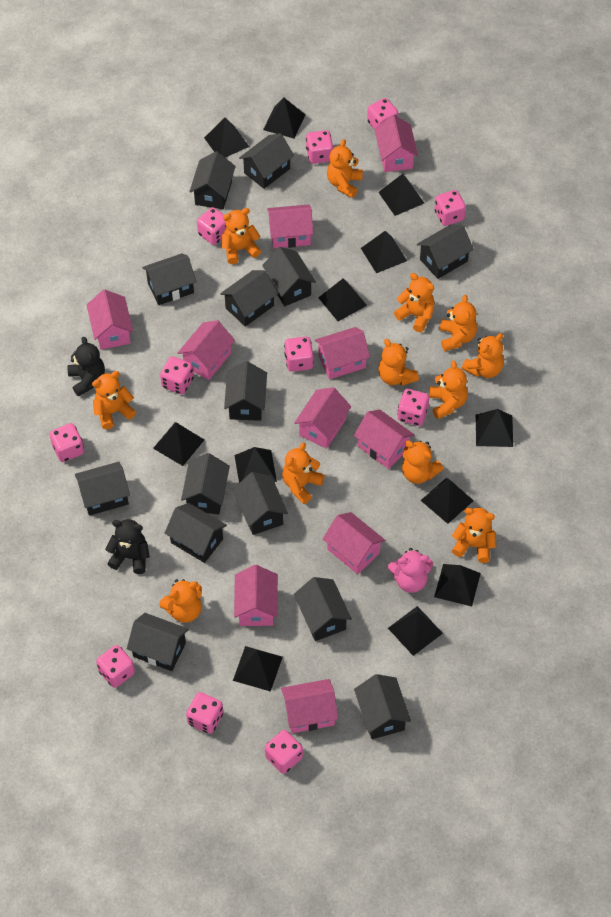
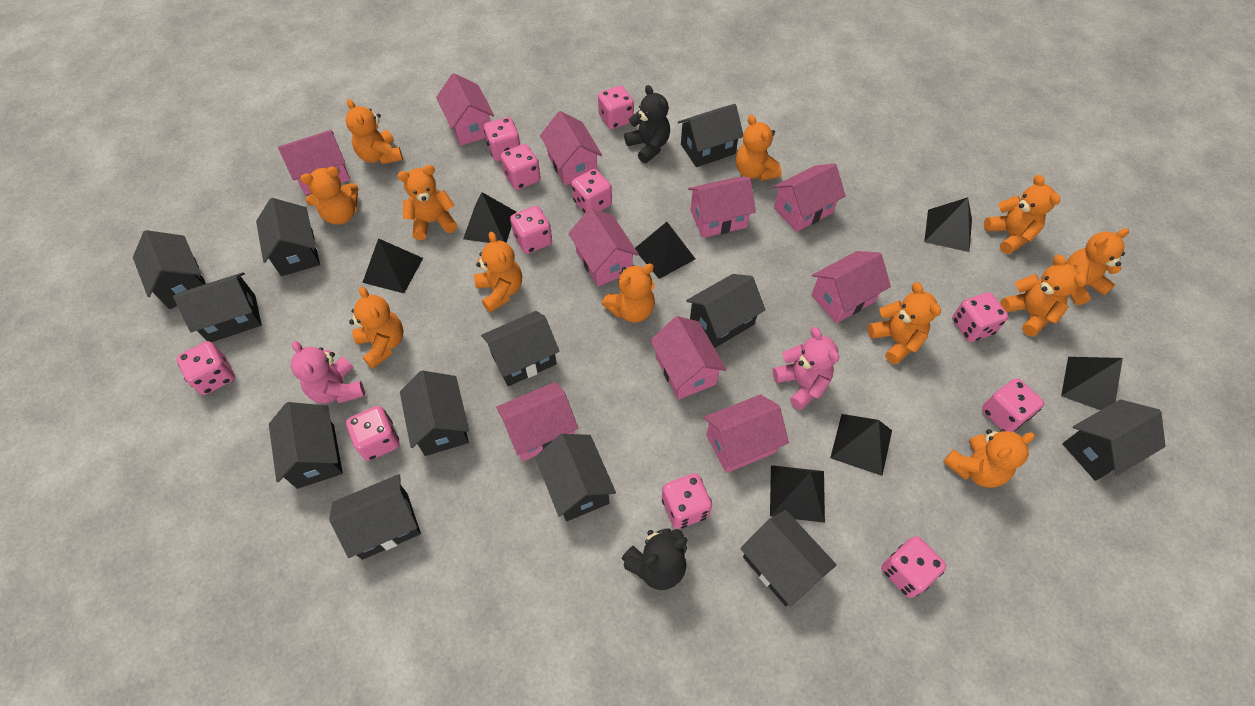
black house: 14 -> 12
black pyramid: 12 -> 7
pink teddy bear: 1 -> 2

